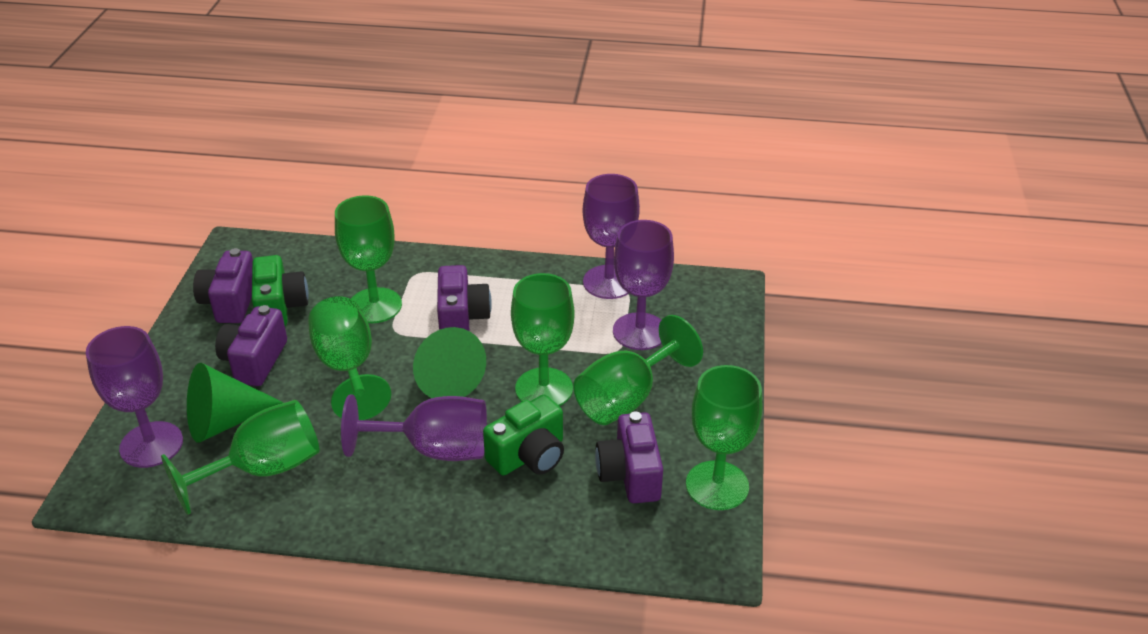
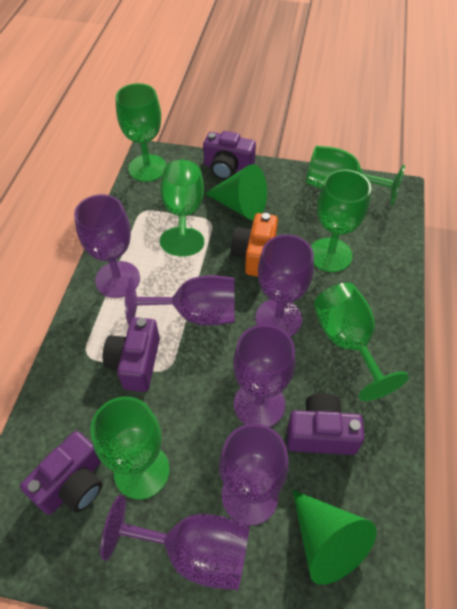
green camera: 2 -> 0
orange camera: 0 -> 1
purple goblet: 4 -> 6

